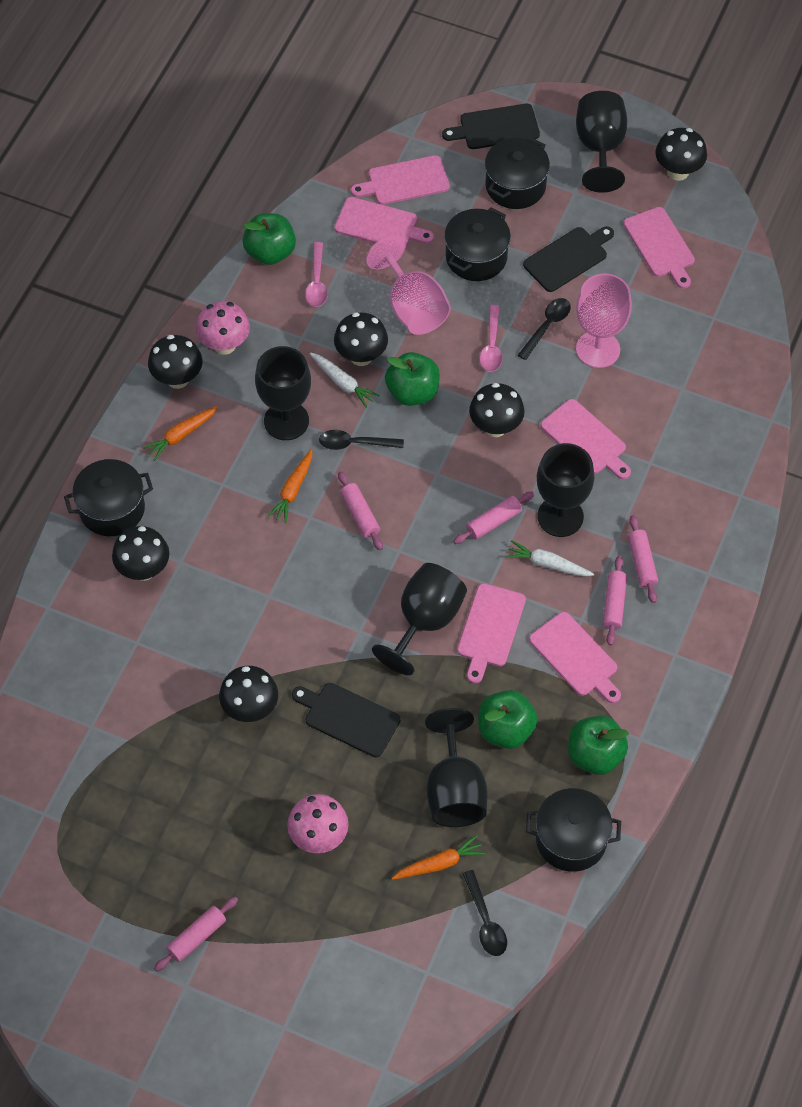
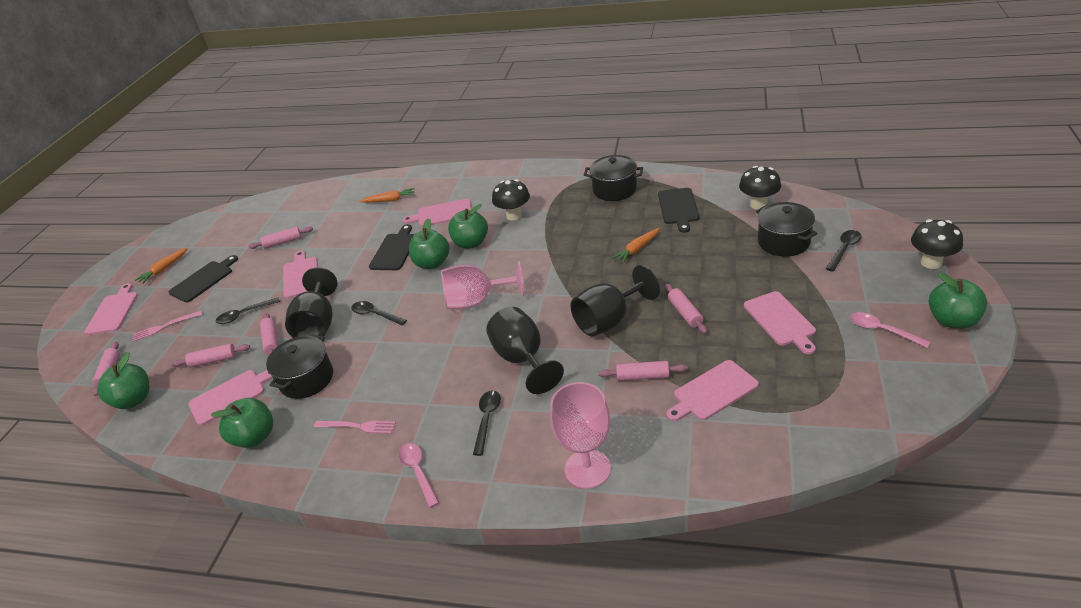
black goblet: 5 -> 3
black mushroom: 6 -> 3
black pot: 4 -> 3
black spoon: 3 -> 4
green apple: 4 -> 5
pink fork: 0 -> 2
pink mushroom: 2 -> 0
pink rolling pin: 5 -> 6
white carrot: 2 -> 0

